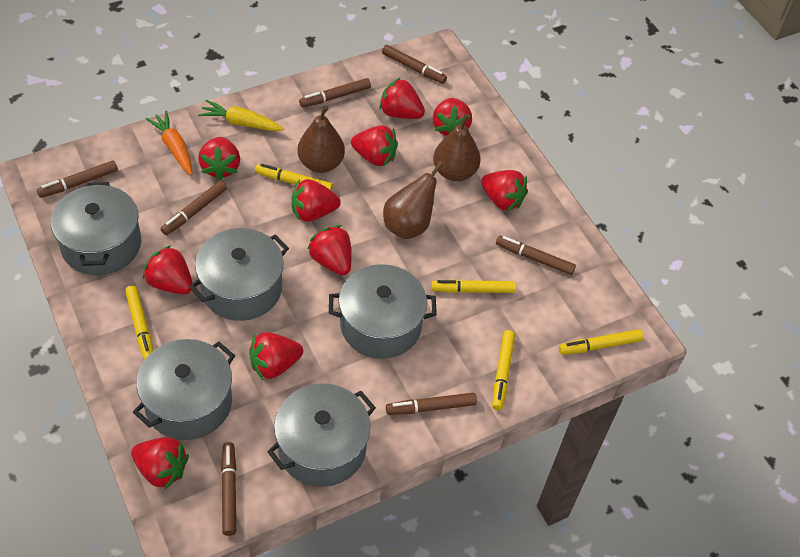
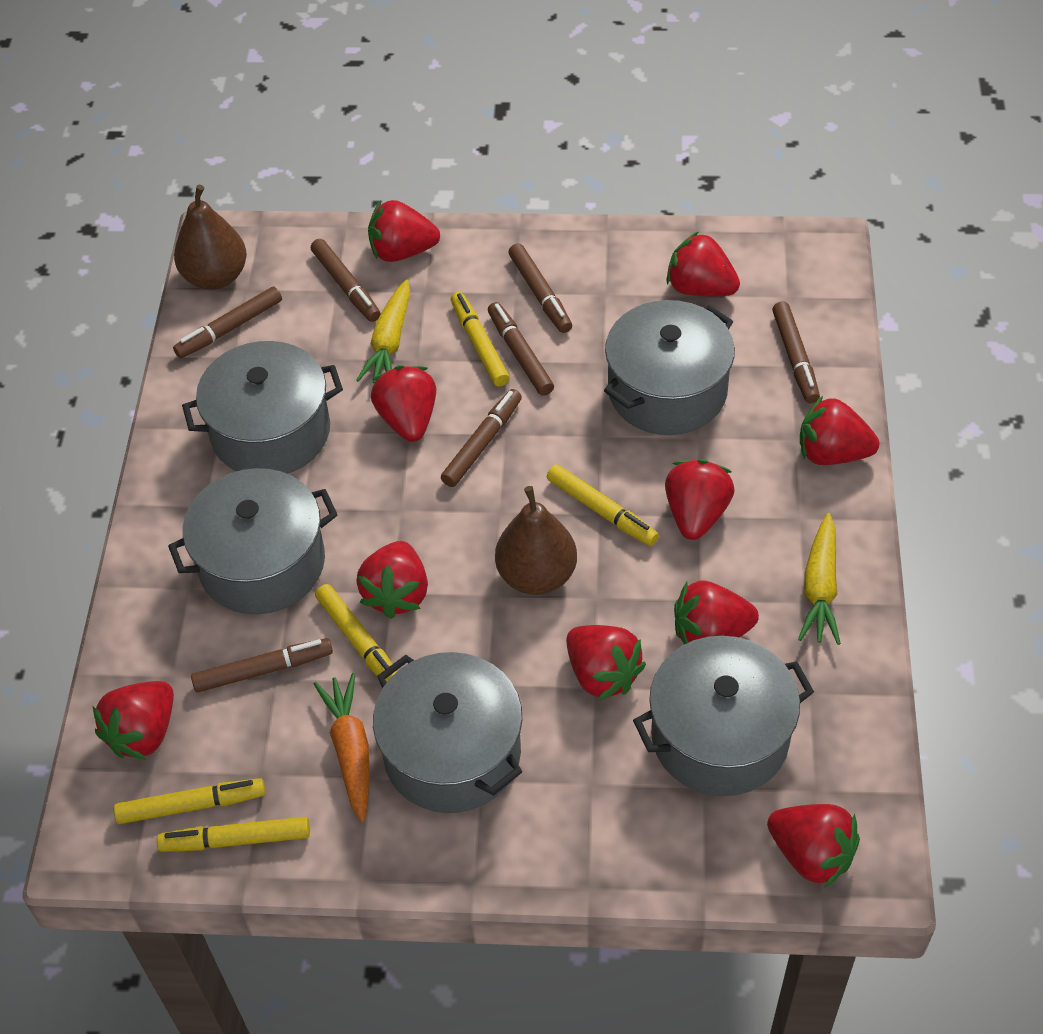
brown pear: 3 -> 2
yellow carrot: 1 -> 2

